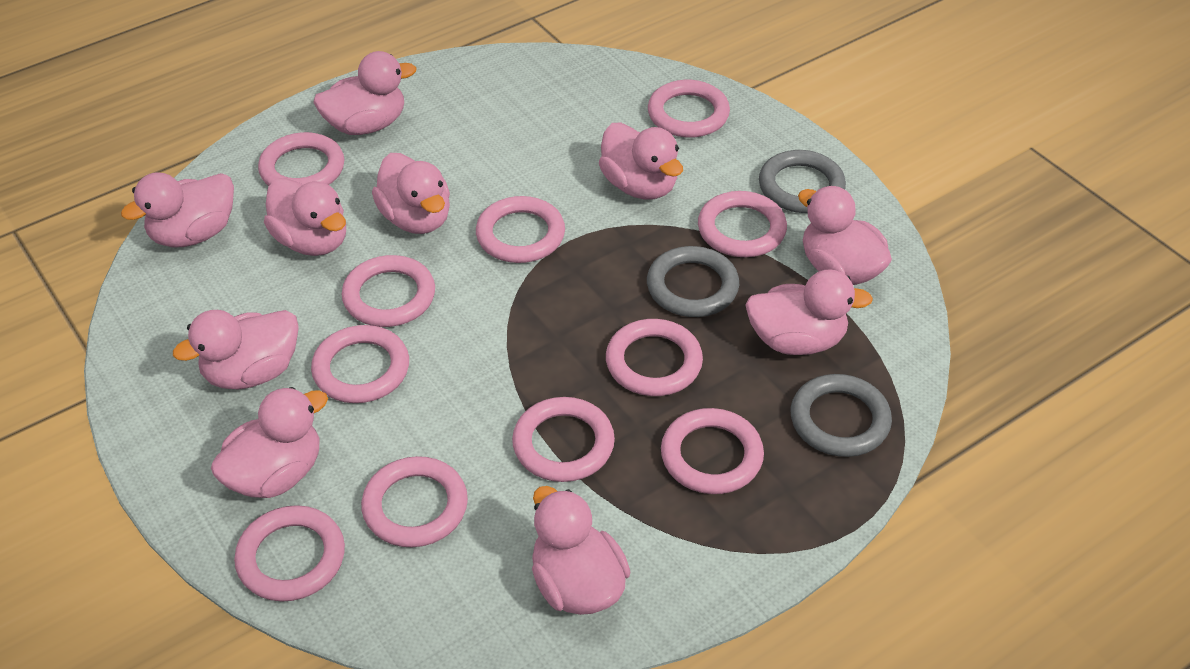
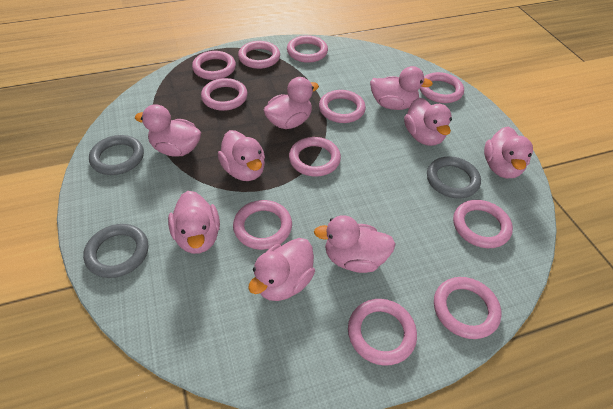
pink duck: 10 -> 9

